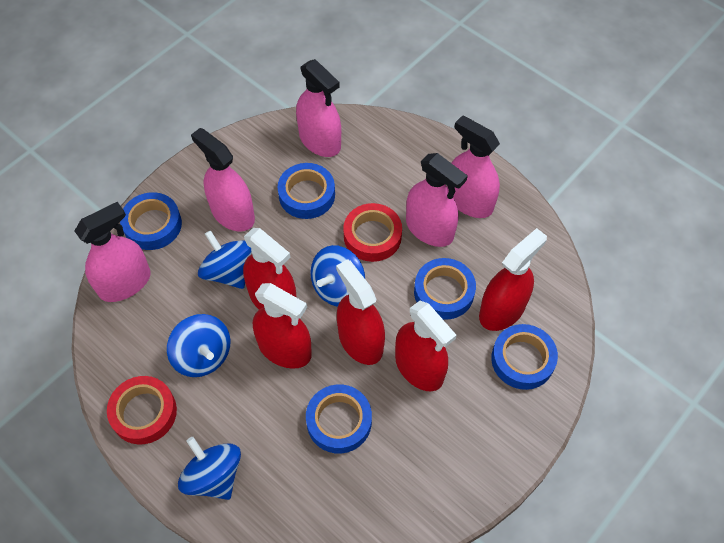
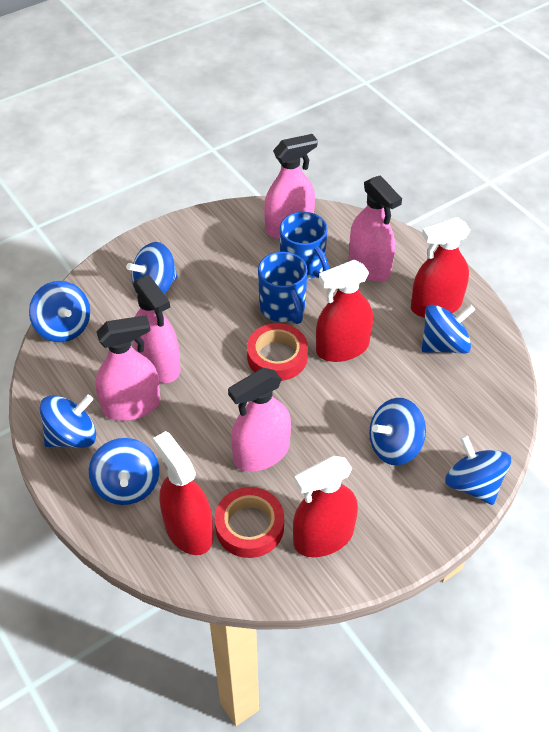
blue mug: 0 -> 2
blue spinning top: 4 -> 7
blue tape: 5 -> 0
red spray bottle: 5 -> 4

